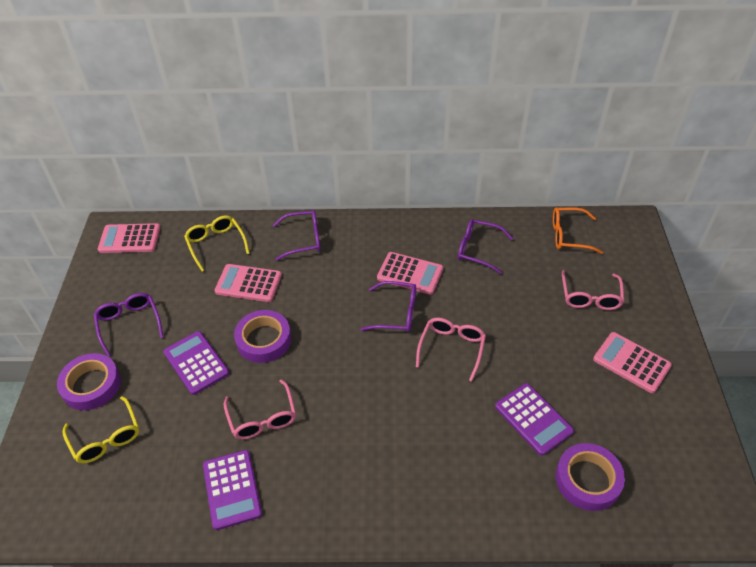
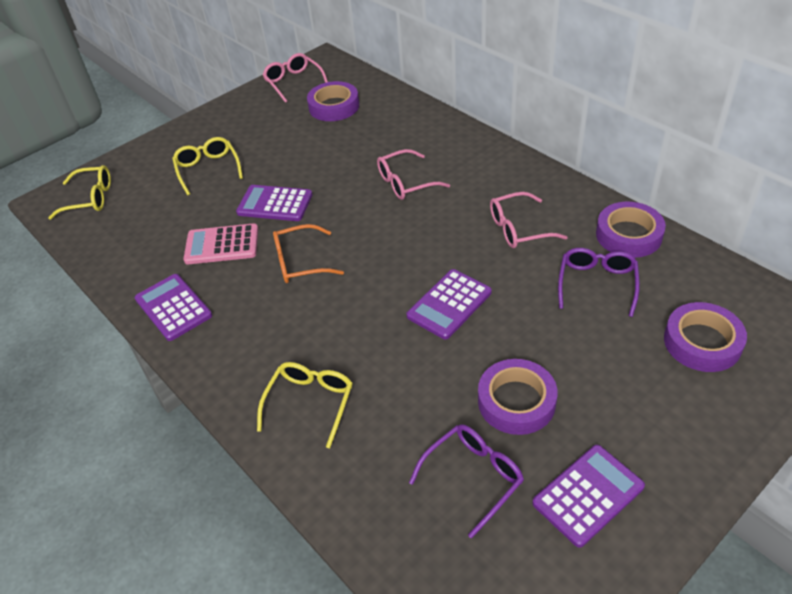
pink calculator: 4 -> 1
purple calculator: 3 -> 4
purple glasses: 4 -> 2
purple tape: 3 -> 4
yellow glasses: 2 -> 3

